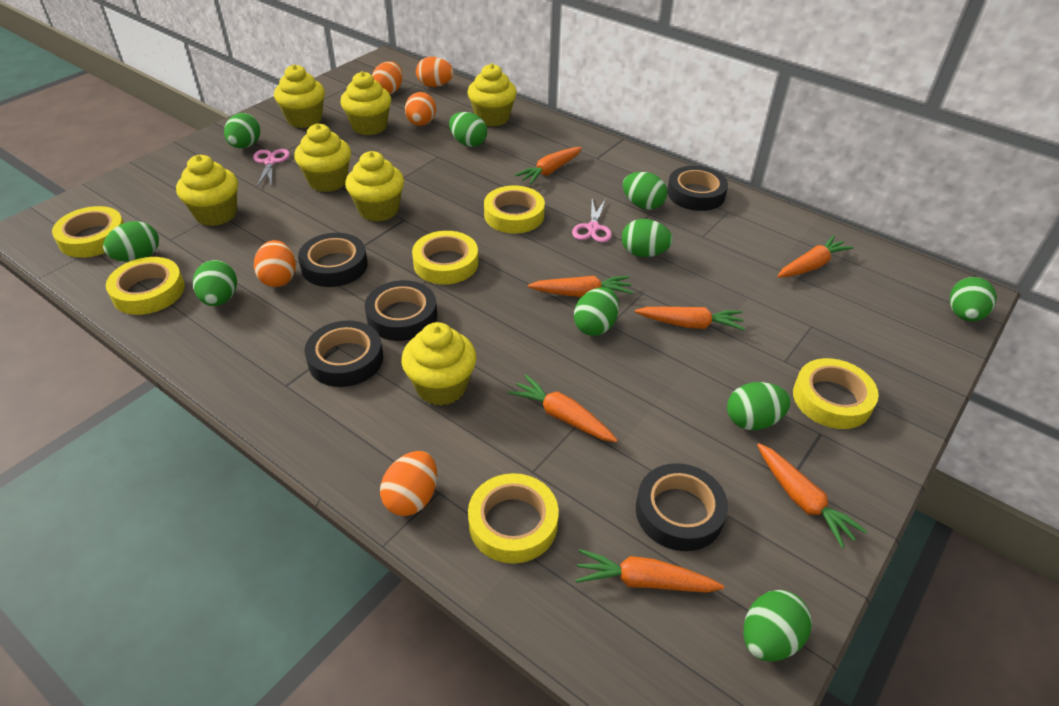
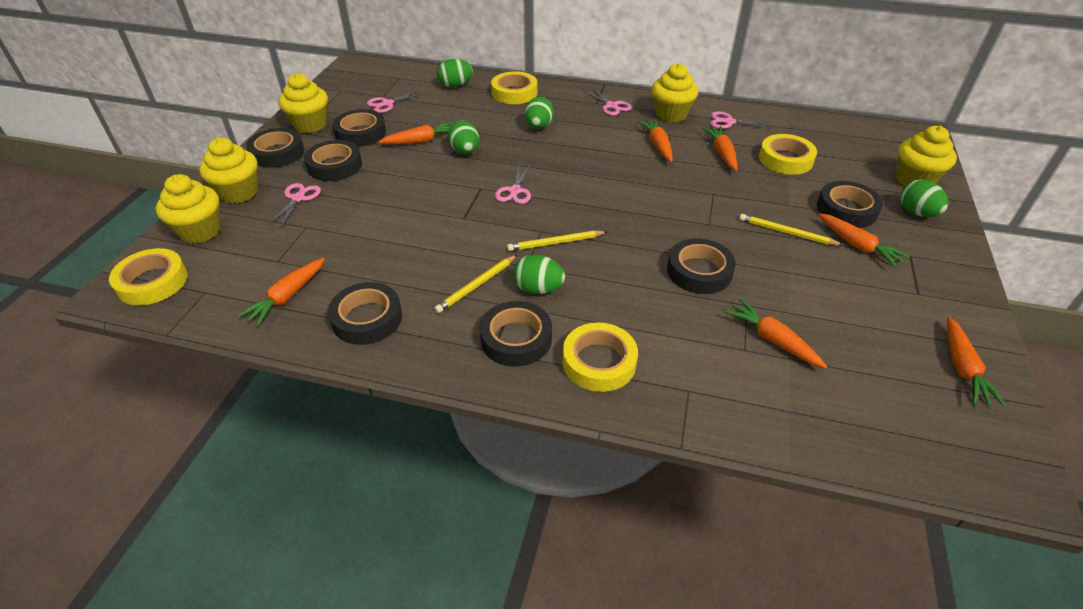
black tape: 5 -> 7
green egg: 10 -> 5
orange egg: 5 -> 0
pink scissors: 2 -> 5
yellow cupcake: 7 -> 5
yellow pencil: 0 -> 3
yellow tape: 6 -> 4

